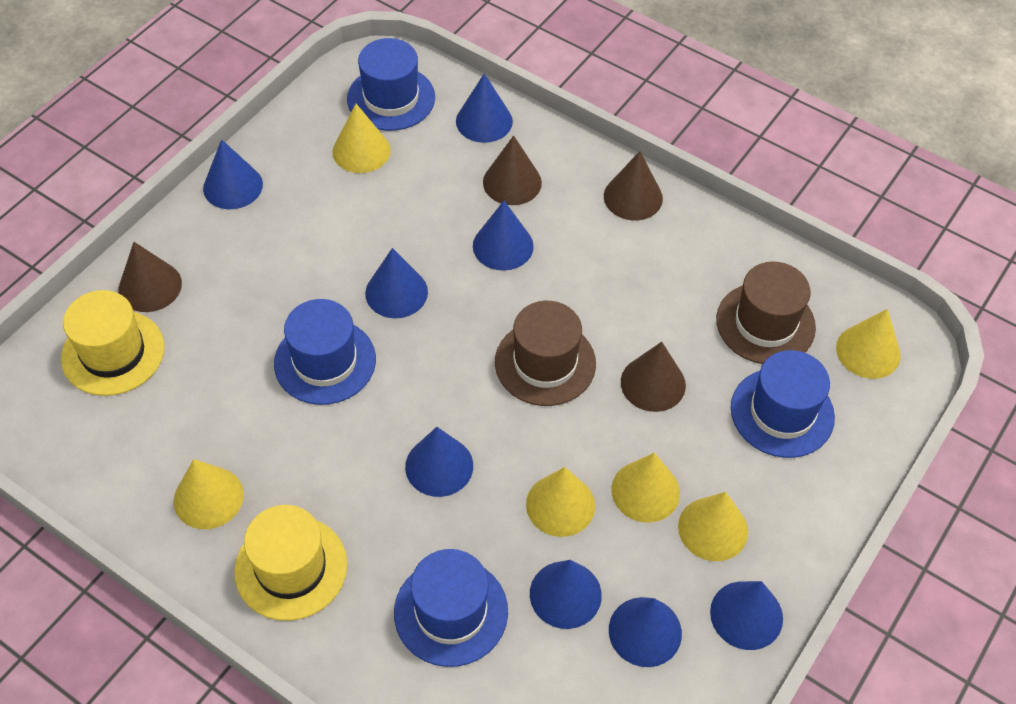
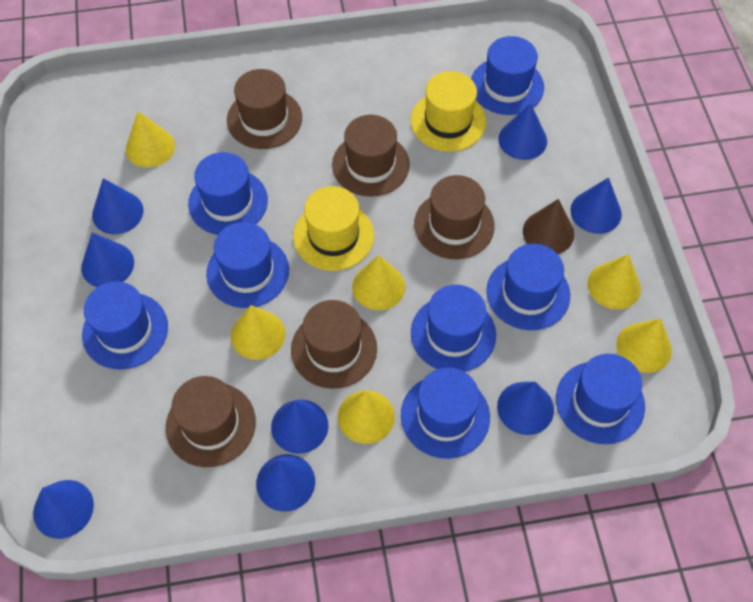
blue hat: 4 -> 8
brown cone: 4 -> 1
brown hat: 2 -> 5

